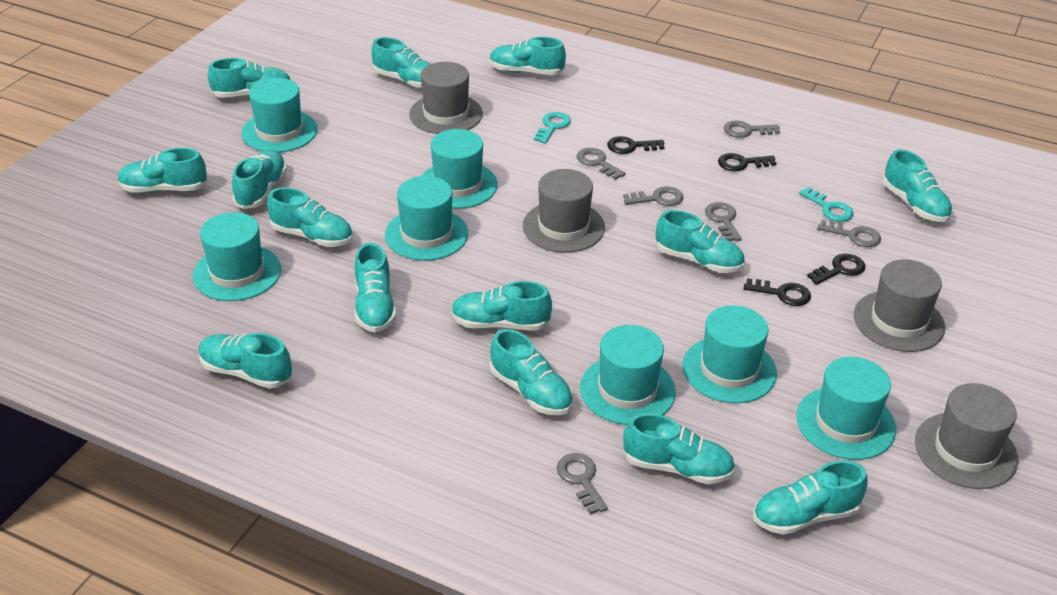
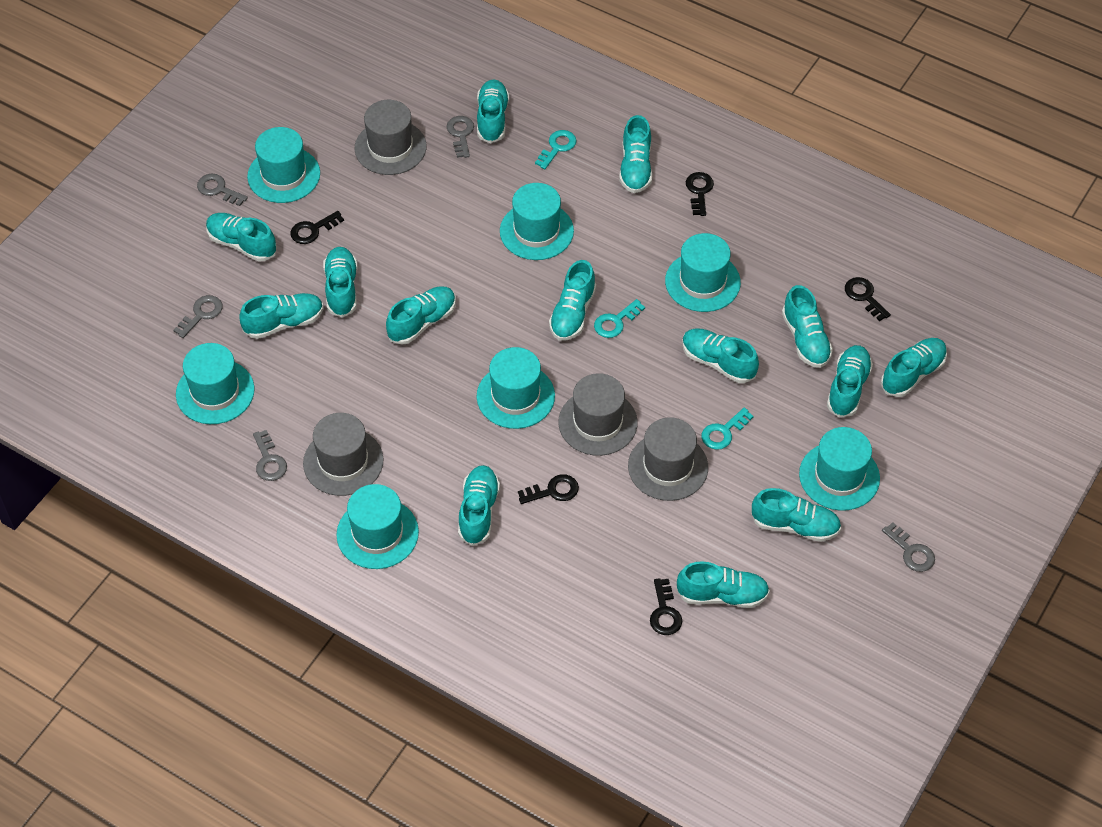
black key: 4 -> 5
grey key: 6 -> 5
turquoise key: 2 -> 3

